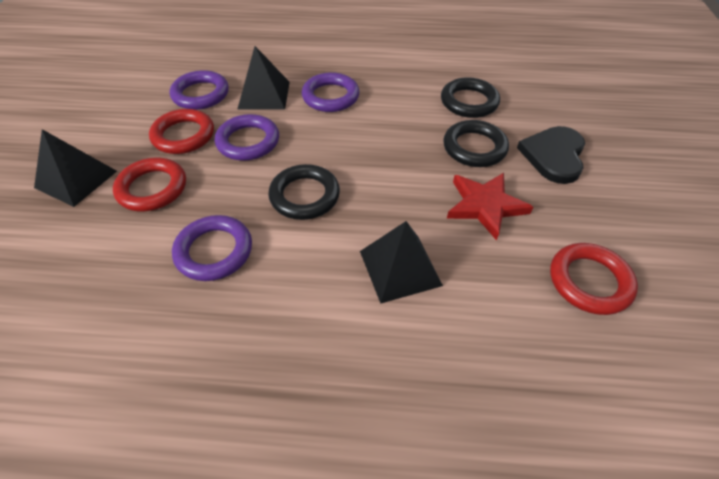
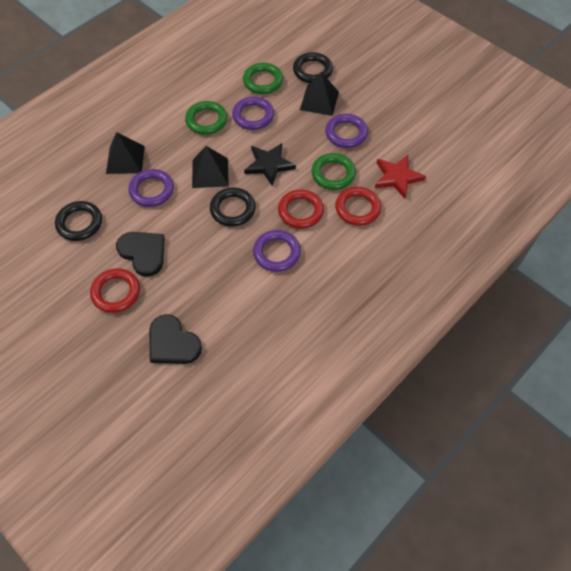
black heart: 1 -> 2
black star: 0 -> 1
green ring: 0 -> 3

